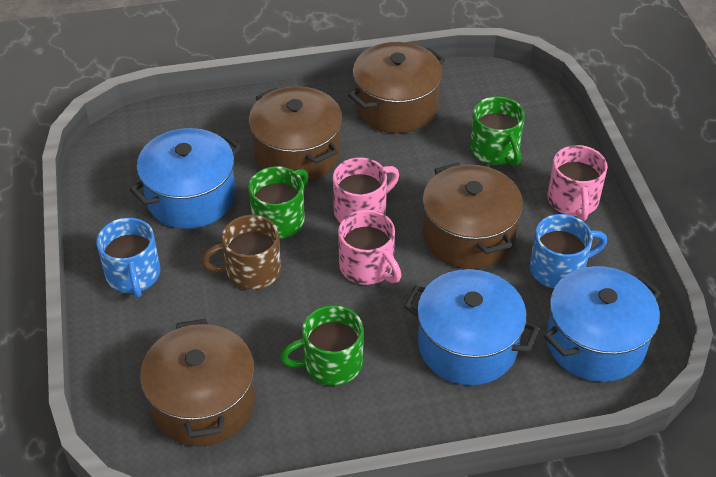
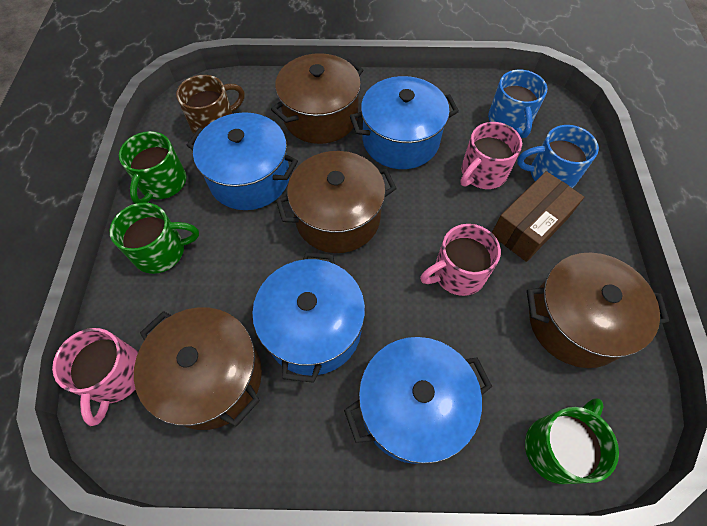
blue pot: 3 -> 4
brown box: 0 -> 1

